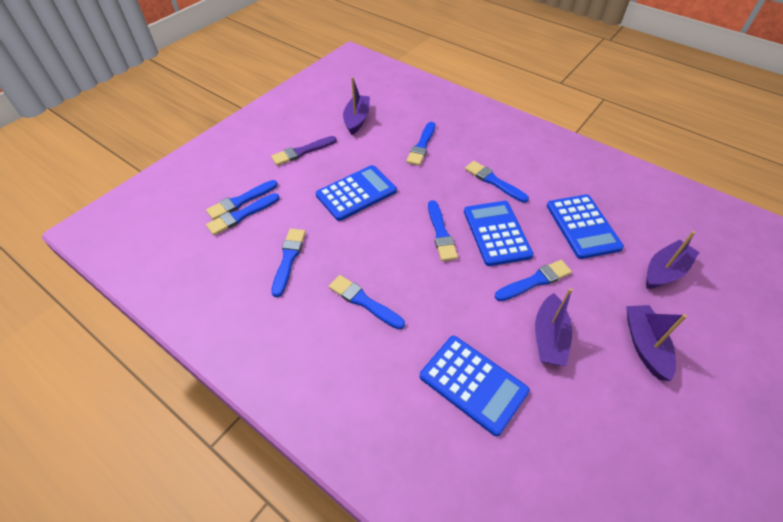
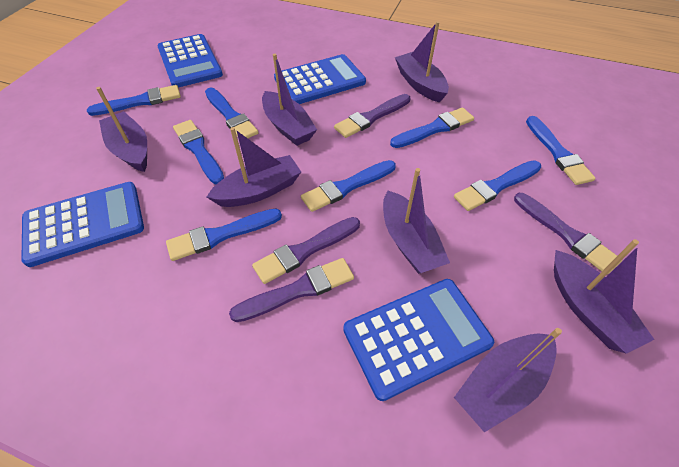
purple boat: 4 -> 7
purple brush: 1 -> 4

